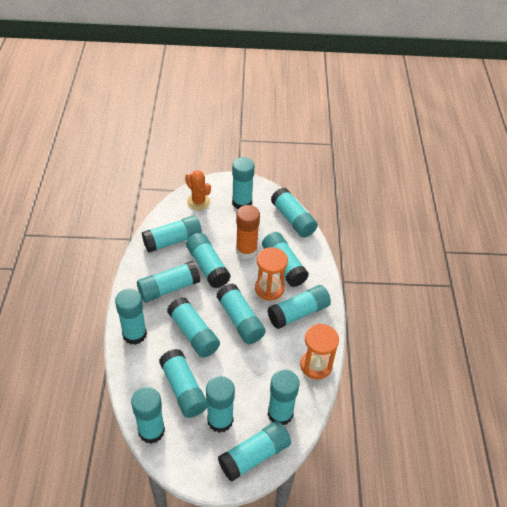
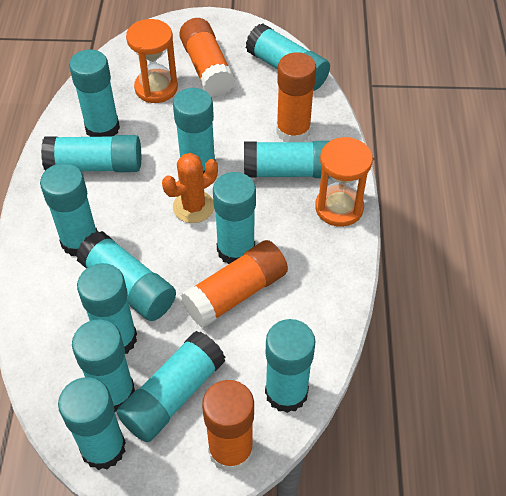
orange glue stick: 1 -> 4
turquoise glue stick: 15 -> 13

